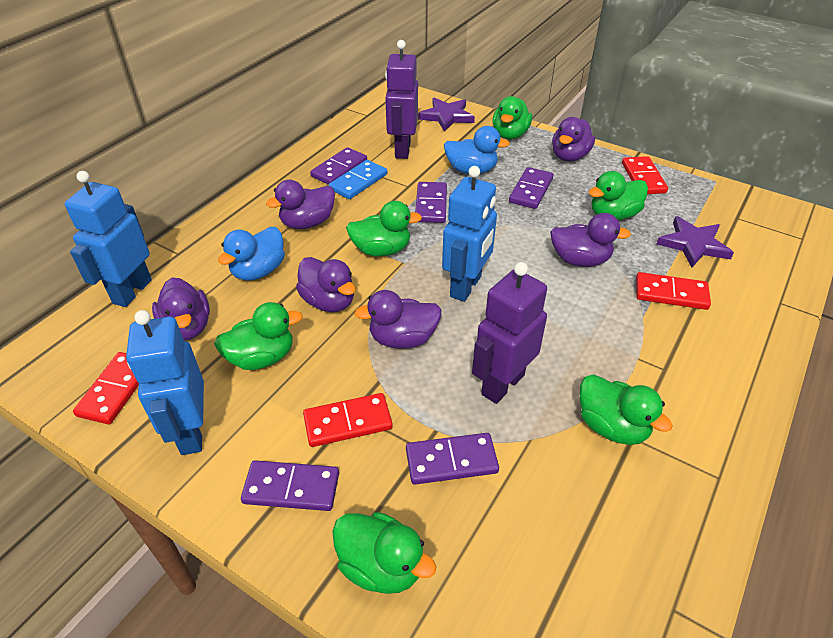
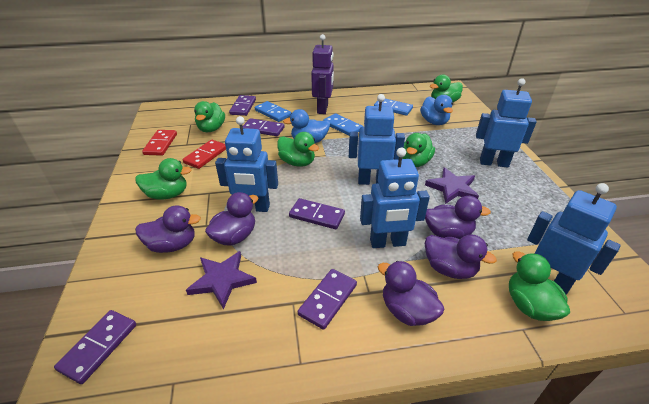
blue domino: 1 -> 3
blue robot: 3 -> 5
purple duck: 6 -> 5
purple robot: 2 -> 1
red domino: 4 -> 2

